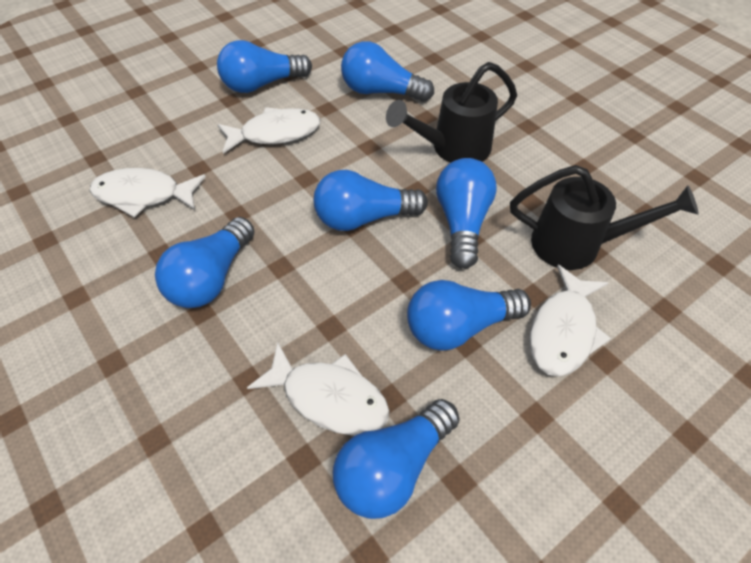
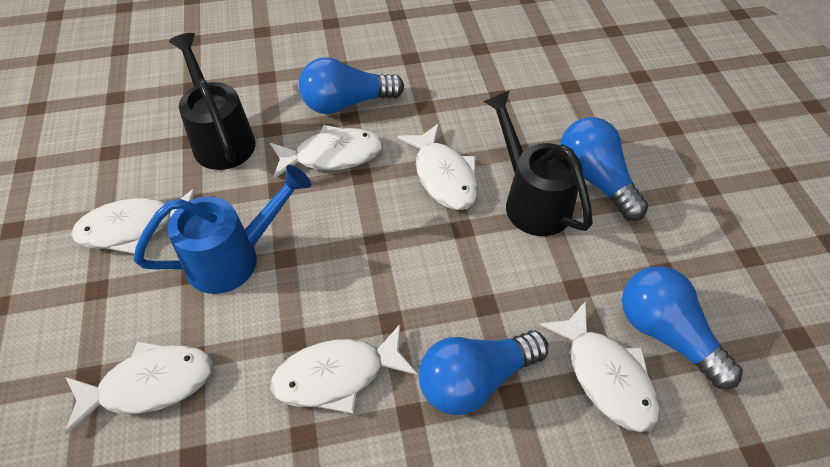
blue light bulb: 7 -> 4
blue watering can: 0 -> 1
white fish: 4 -> 6

